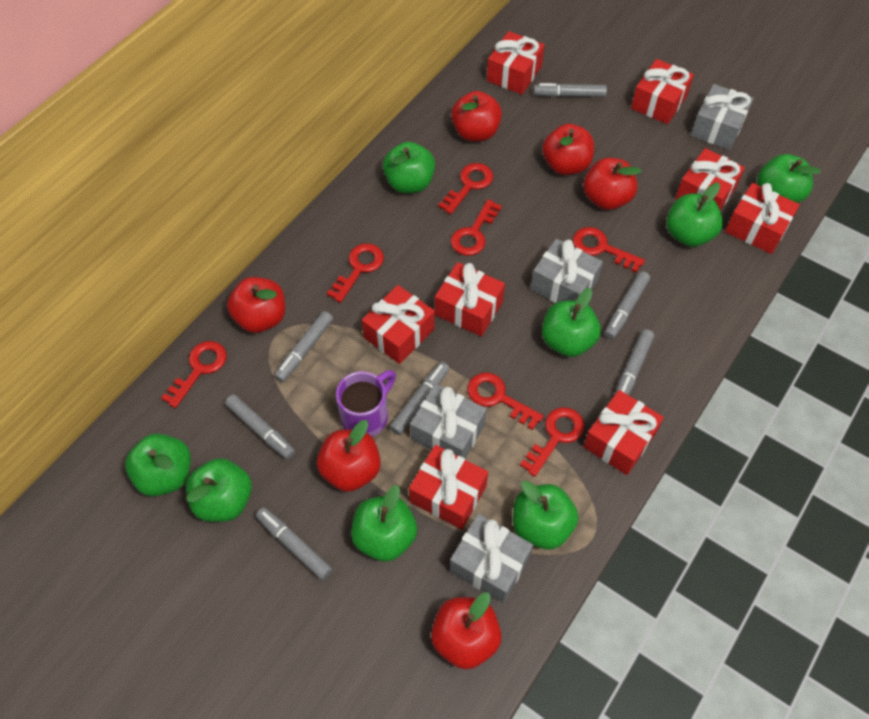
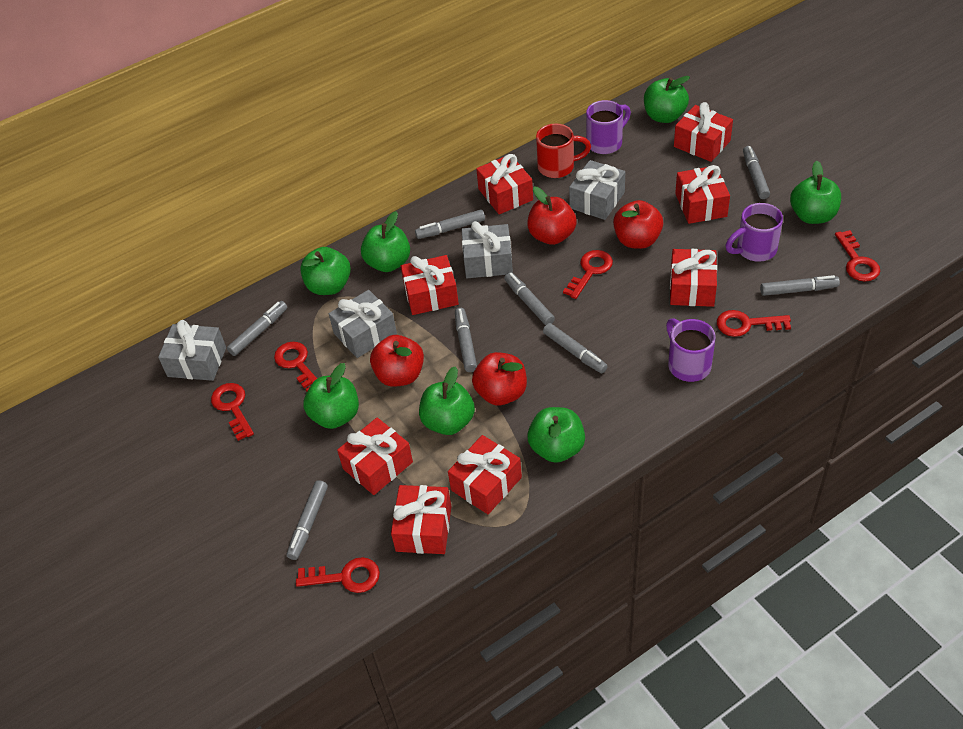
green apple: 8 -> 7
grey marker: 7 -> 8
purple mug: 1 -> 3
red apple: 6 -> 4
red key: 7 -> 6
red mug: 0 -> 1

